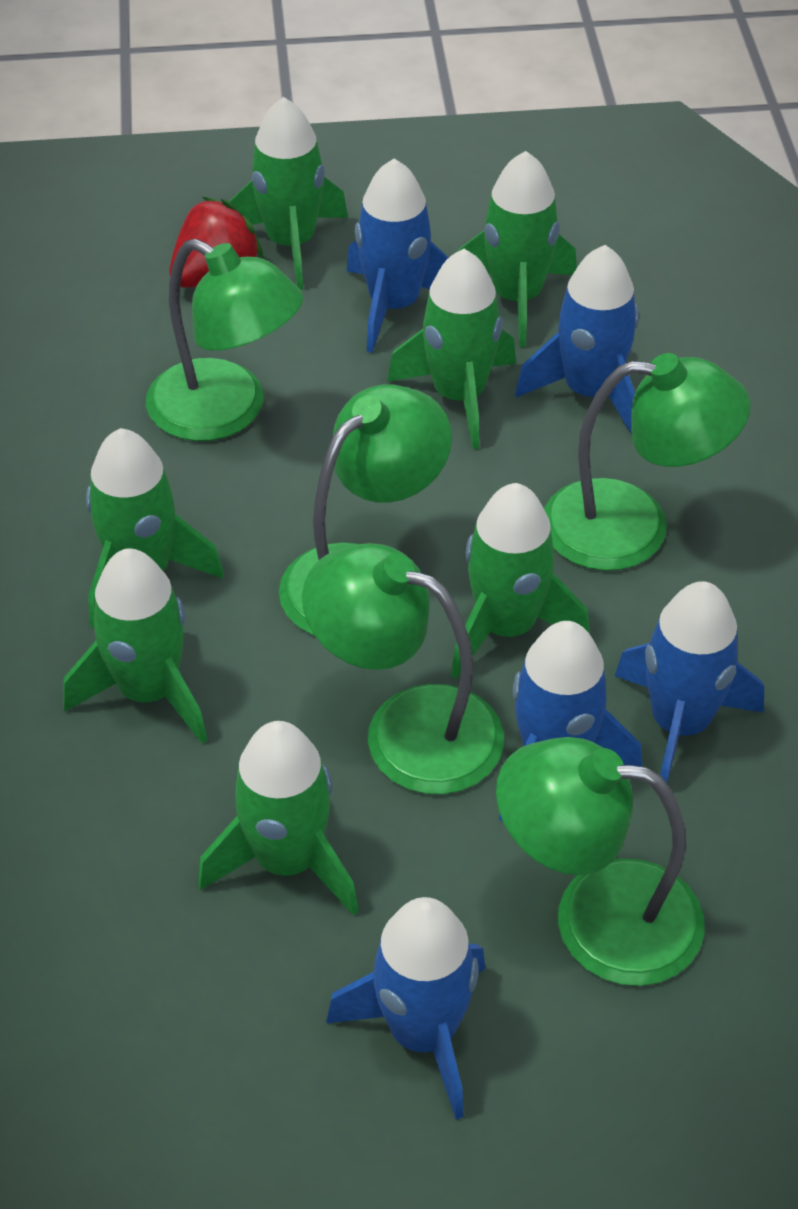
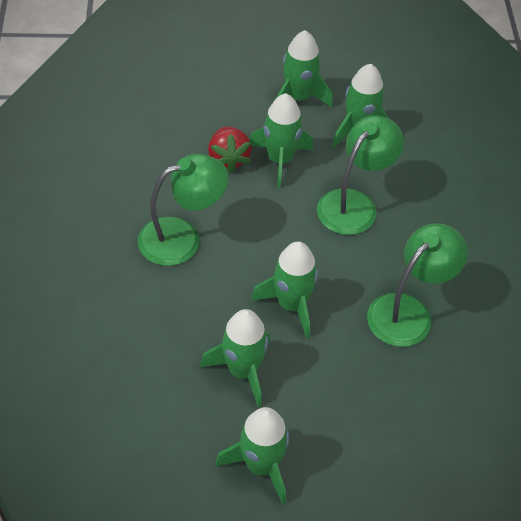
blue rocket: 5 -> 0
green lamp: 5 -> 3
green rocket: 7 -> 6

